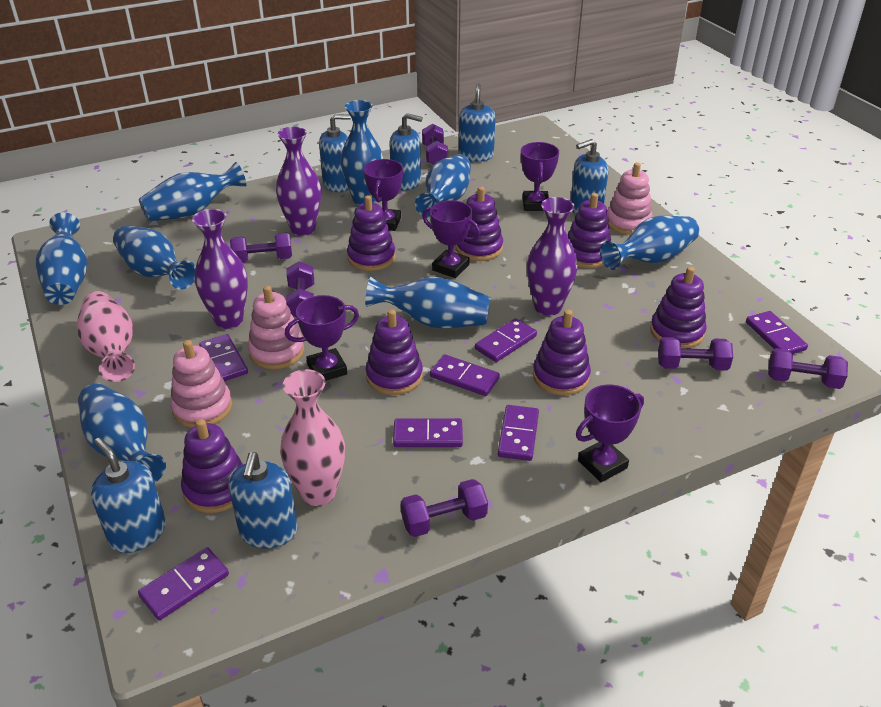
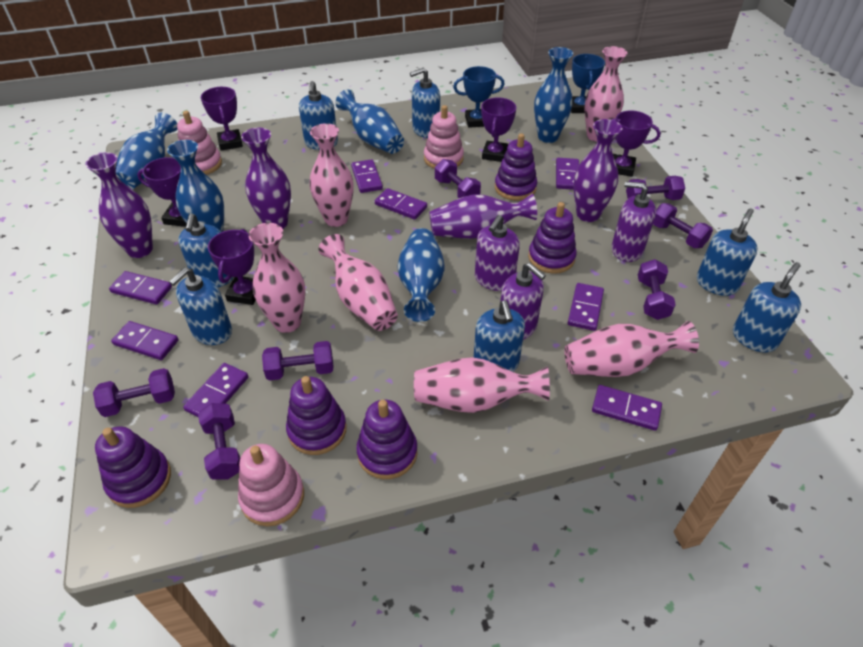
blue soap dispenser: 6 -> 7
blue trophy: 0 -> 2
blue vase: 8 -> 5
pink vase: 2 -> 6
purple domino: 7 -> 8
purple dumbbell: 6 -> 7
purple soap dispenser: 0 -> 3
purple stacking toy: 7 -> 5
purple vase: 3 -> 4

